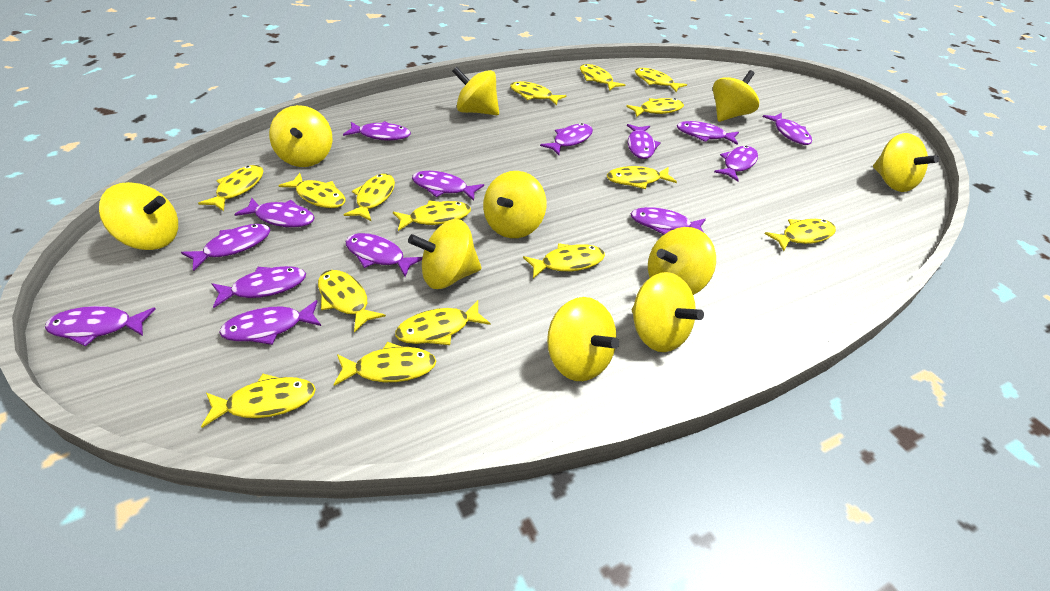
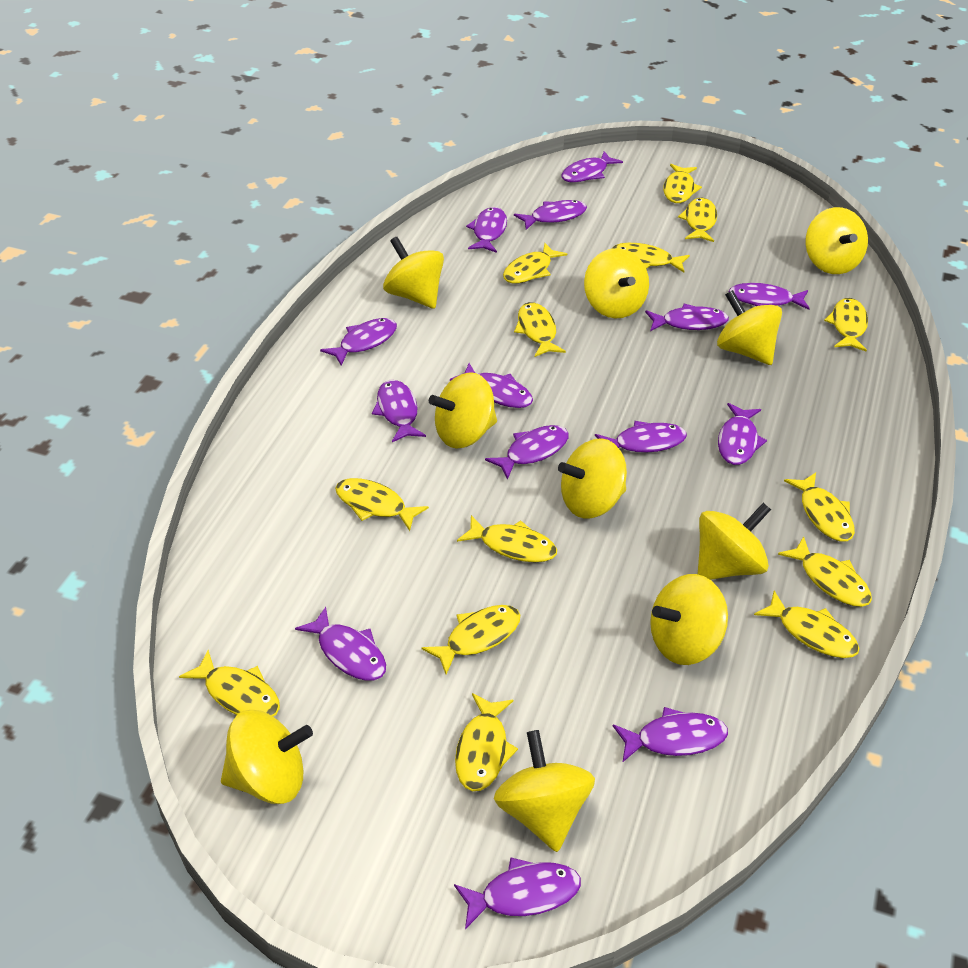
yellow fish: 15 -> 14

